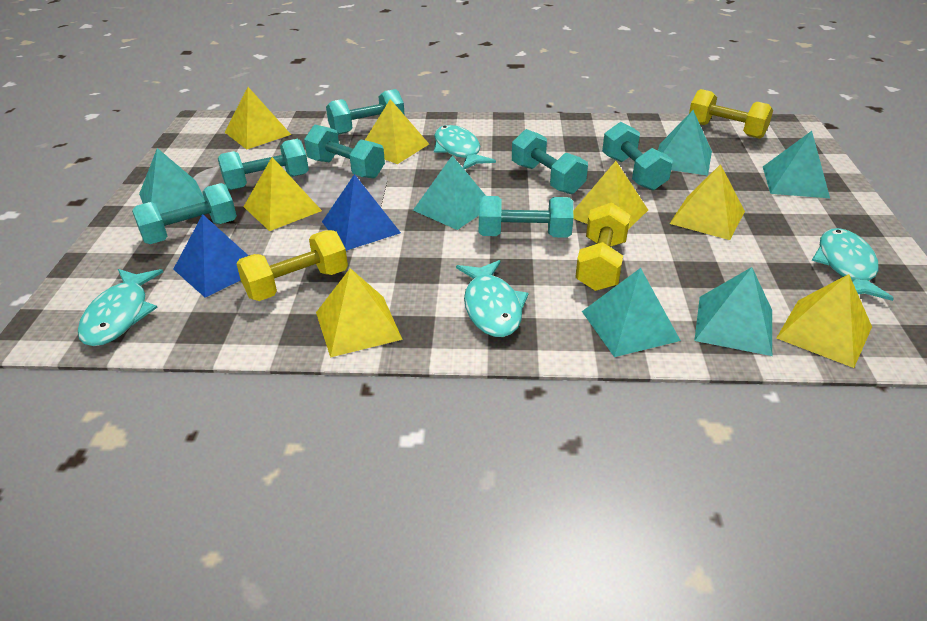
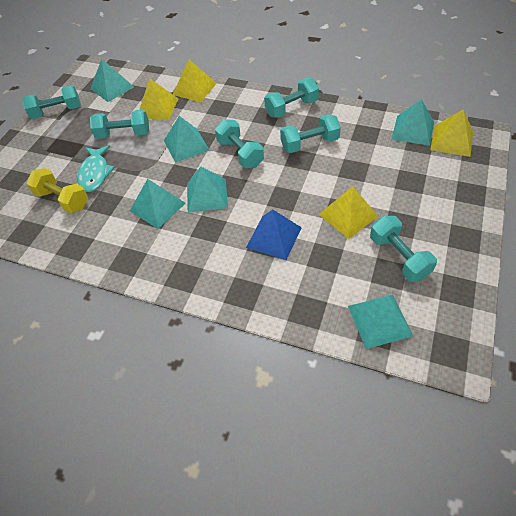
blue pyramid: 2 -> 1
turquoise dumbbell: 7 -> 6
turquoise fish: 4 -> 1
yellow dumbbell: 3 -> 1
yellow pyramid: 7 -> 4

